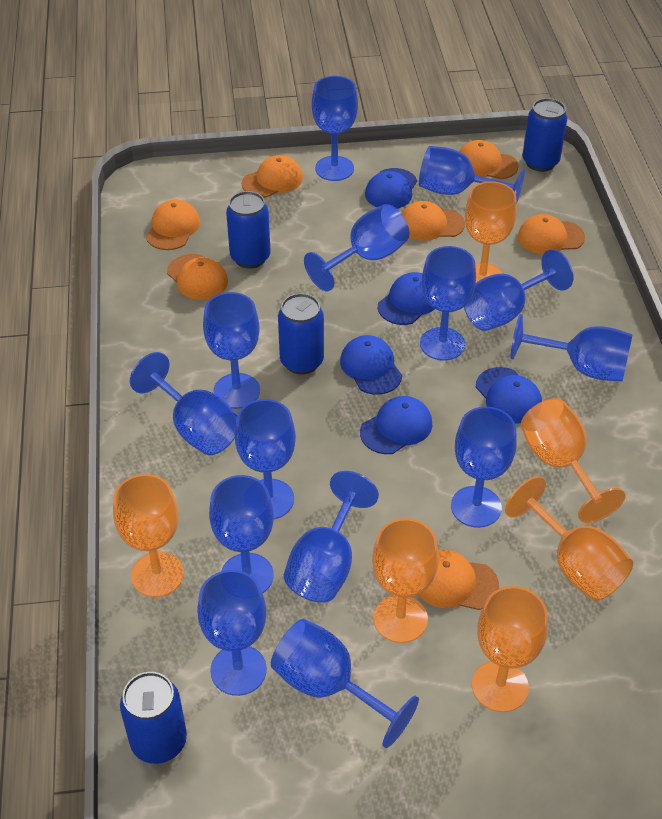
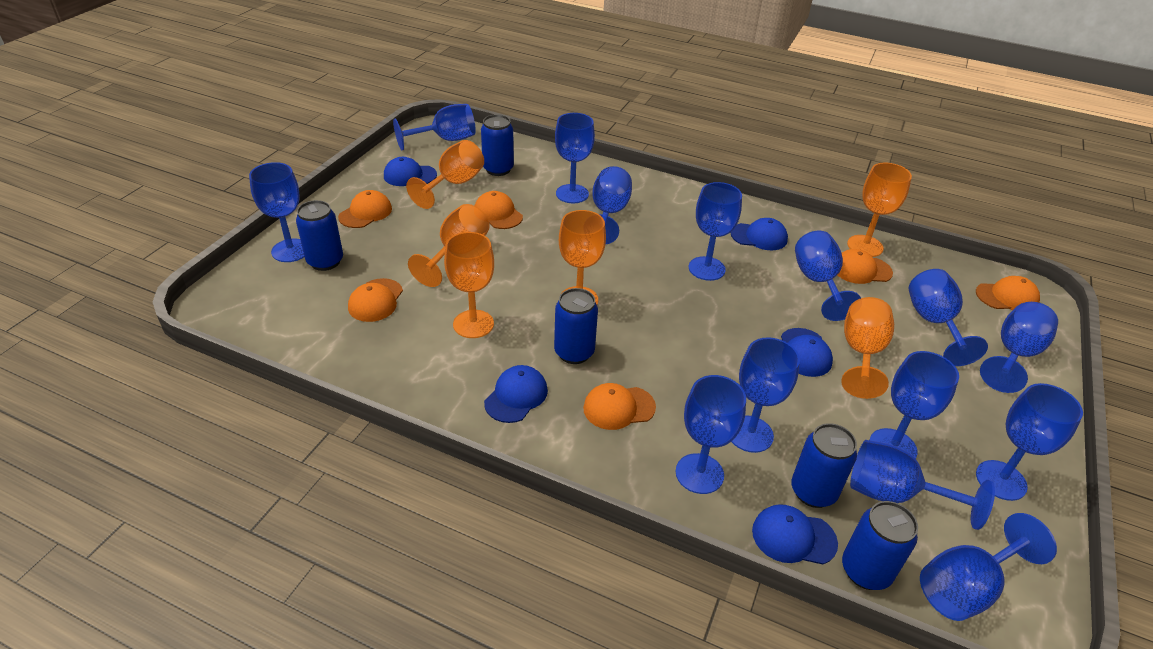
blue can: 4 -> 5
orange cap: 7 -> 6

